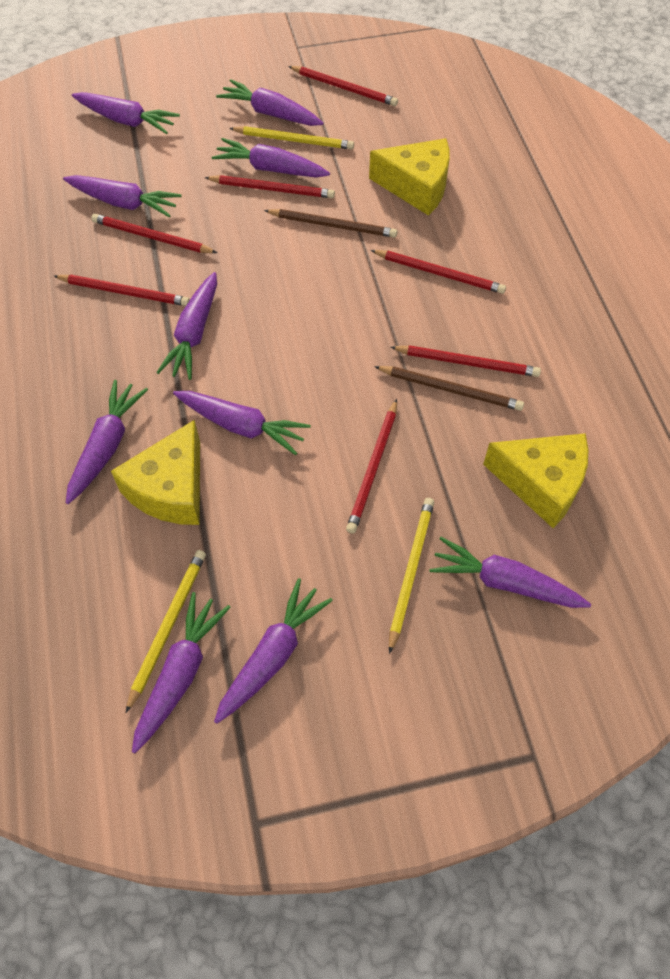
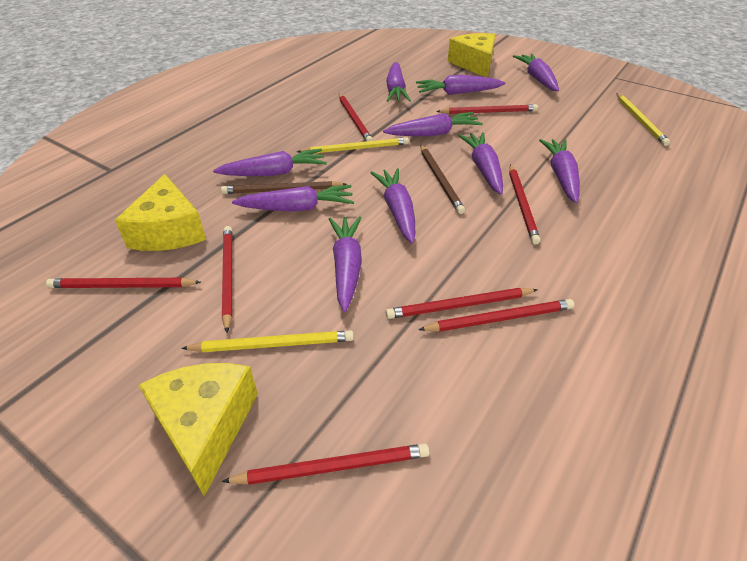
red pencil: 7 -> 8

